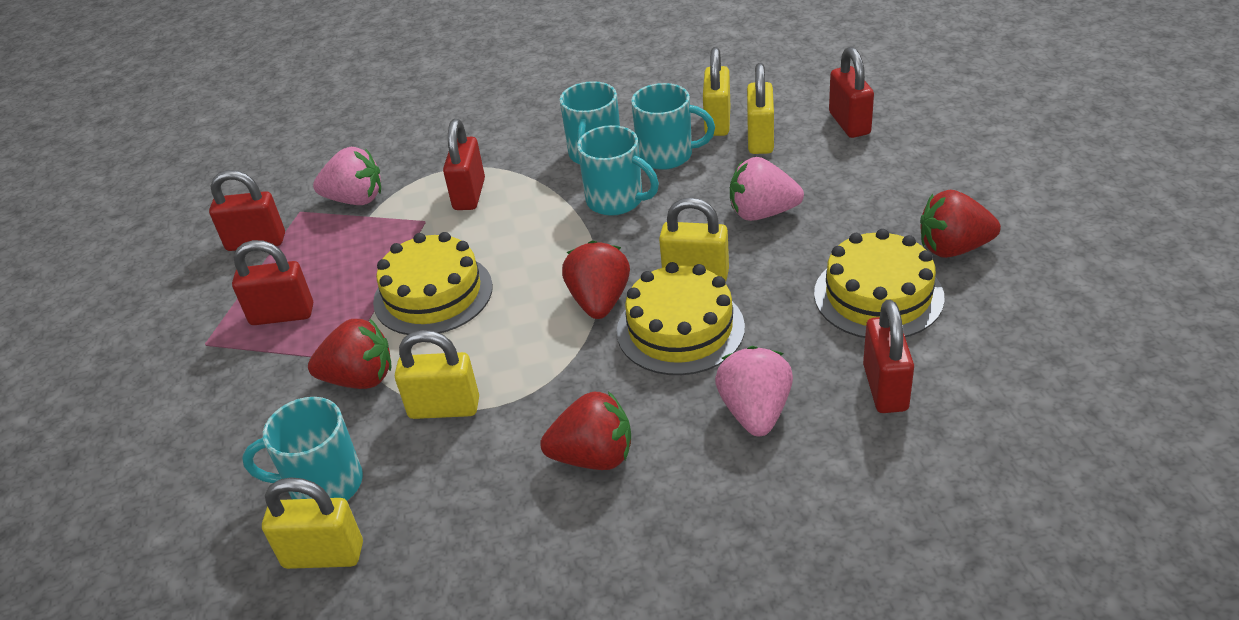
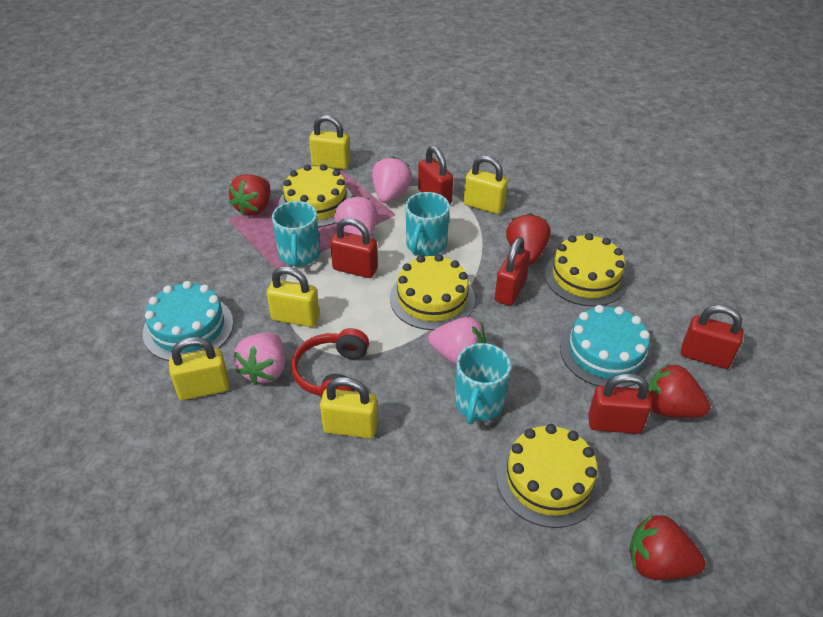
pink strawberry: 3 -> 4
red headphones: 0 -> 1
turquoise cake: 0 -> 2
turquoise mug: 4 -> 3
yellow cake: 3 -> 4

